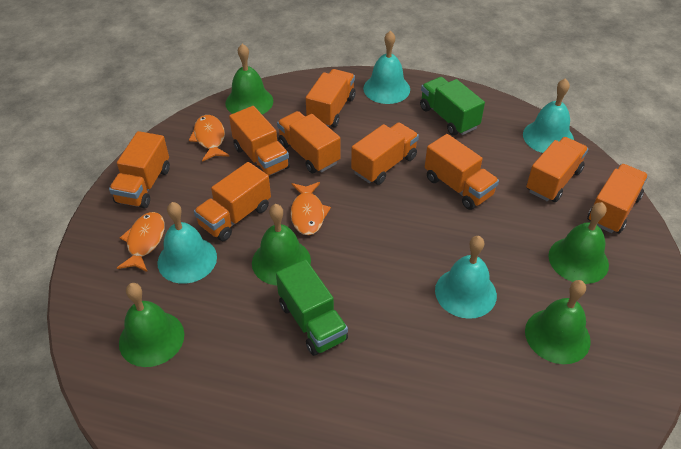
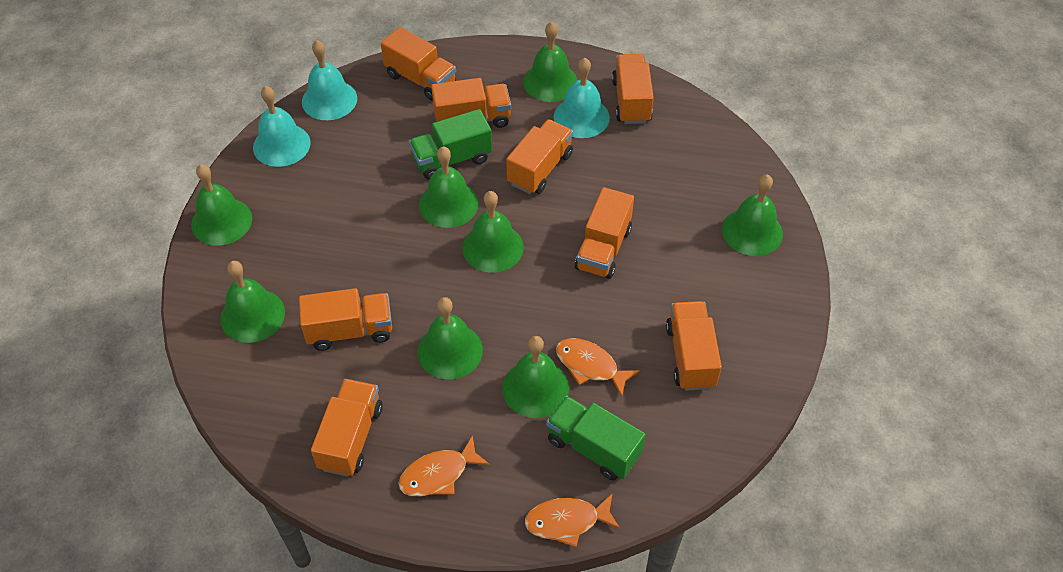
green bell: 5 -> 8
orange truck: 9 -> 8
turquoise bell: 4 -> 3

